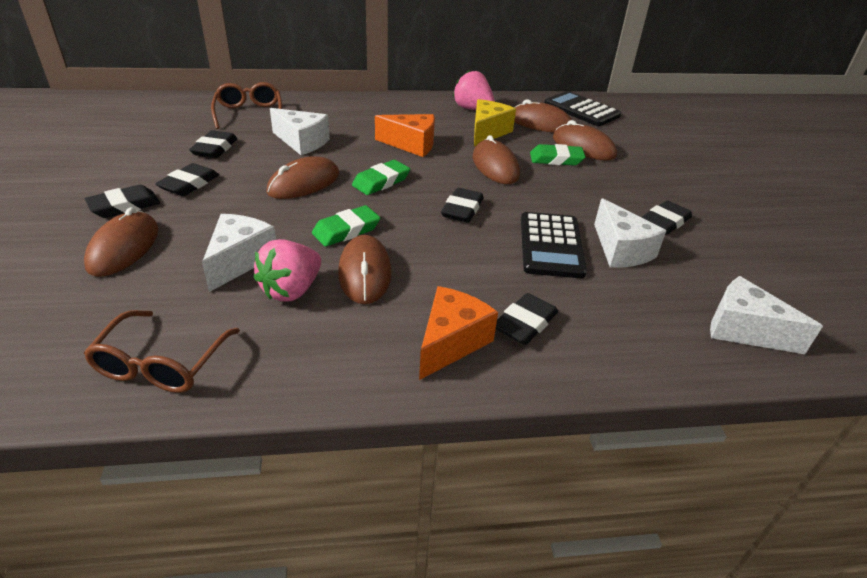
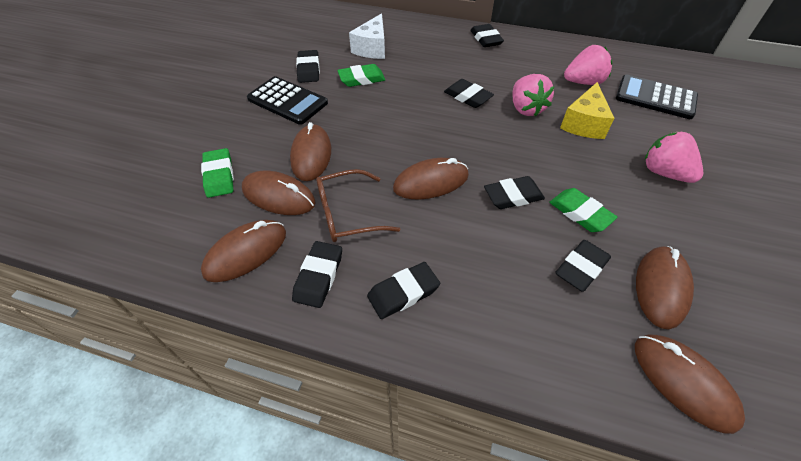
black eraser: 6 -> 7
brown glasses: 2 -> 1
orange cheese: 2 -> 0
pink strawberry: 2 -> 3
white cheese: 4 -> 1

